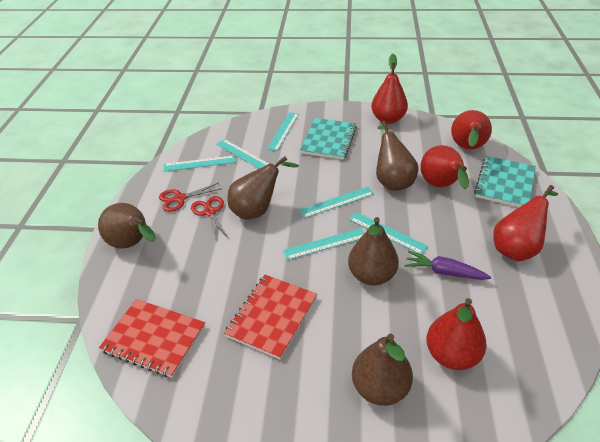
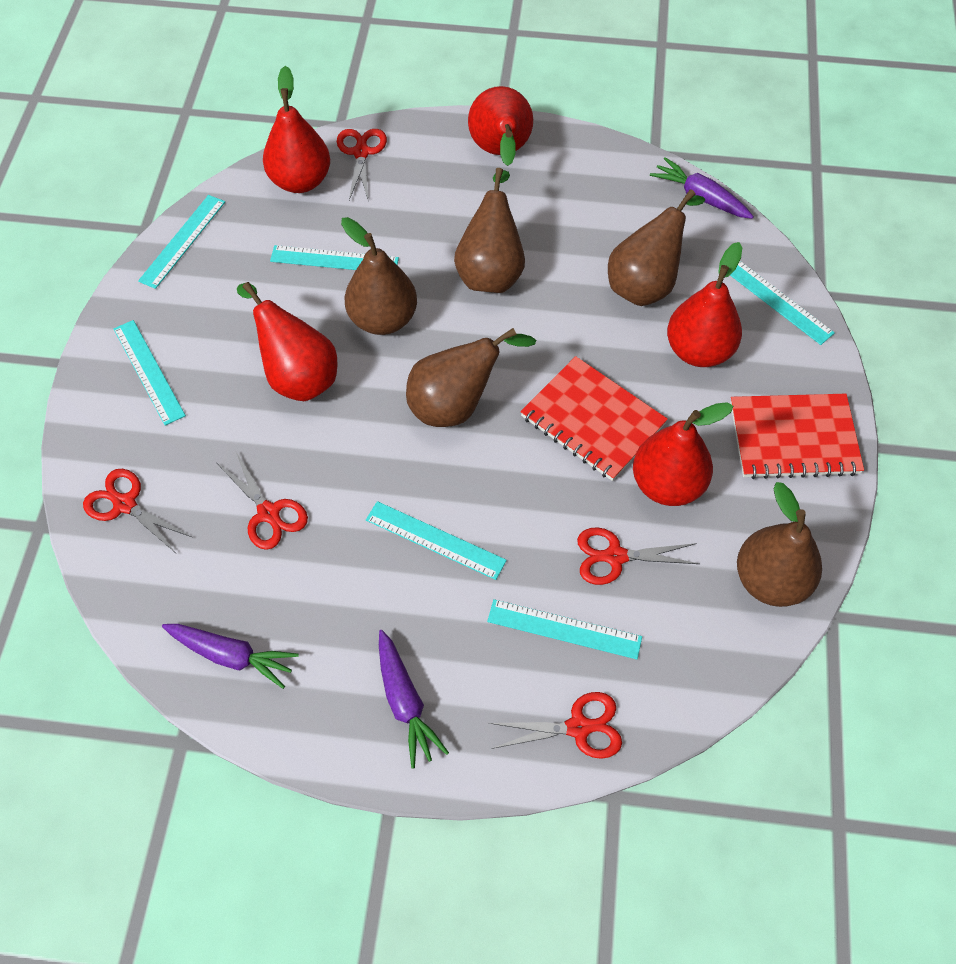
purple carrot: 1 -> 3
red scissors: 2 -> 5
turquoise notebook: 2 -> 0

